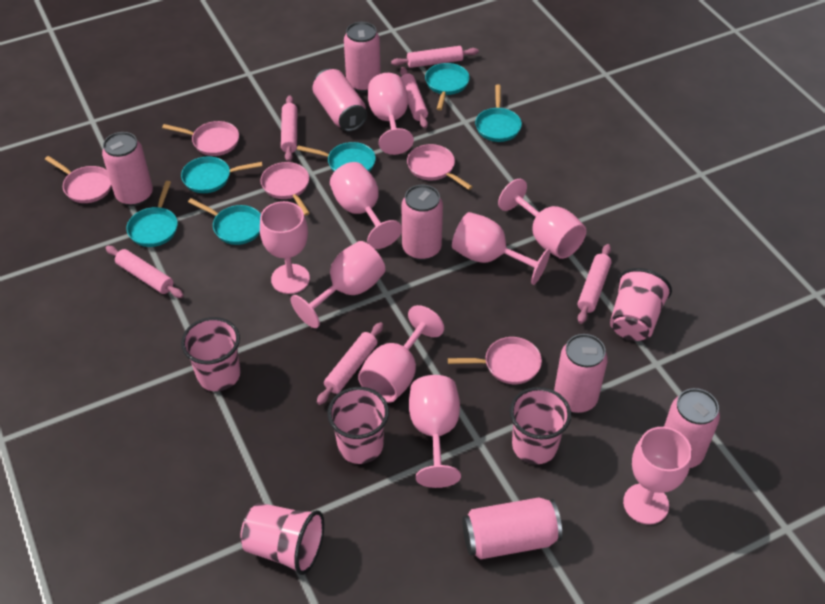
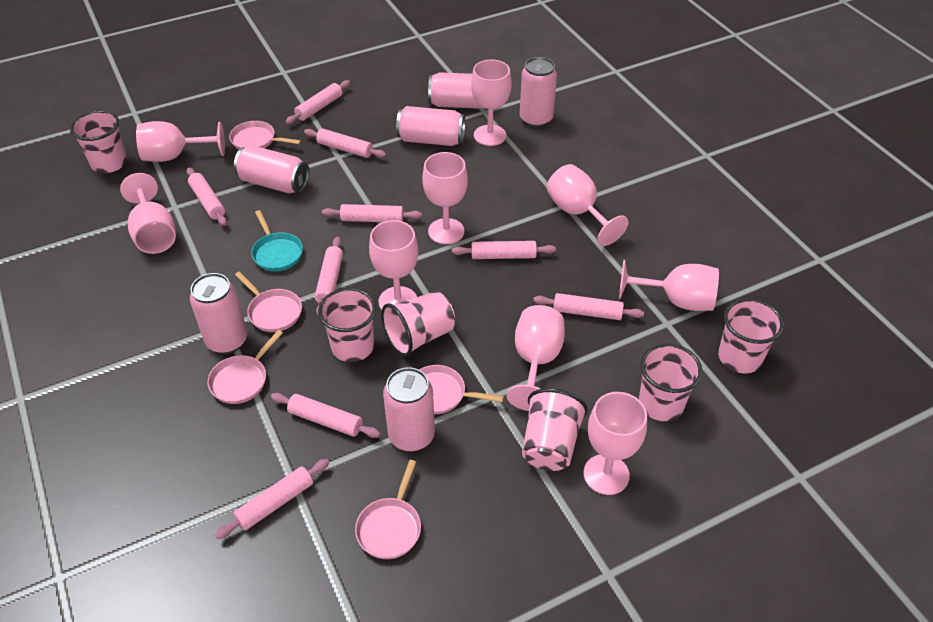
pink can: 7 -> 6
pink cup: 5 -> 6
pink rolling pin: 6 -> 9
turquoise pan: 6 -> 1

